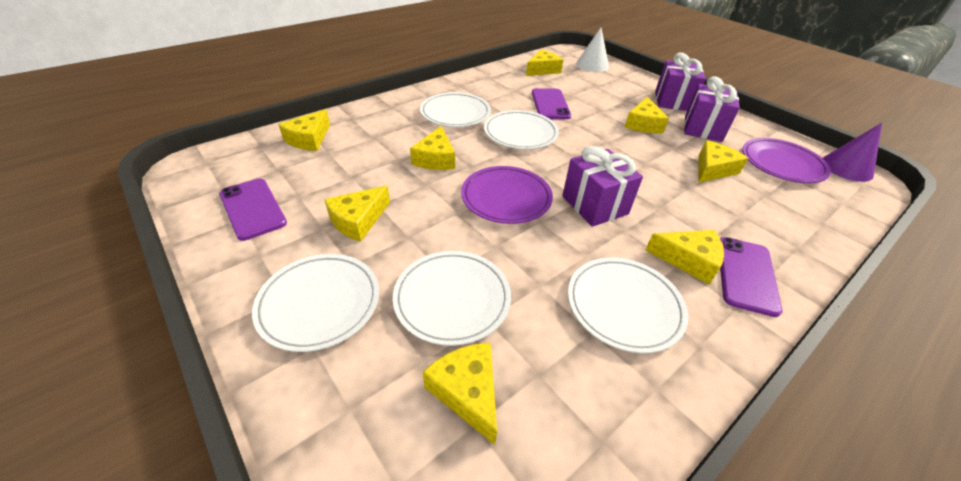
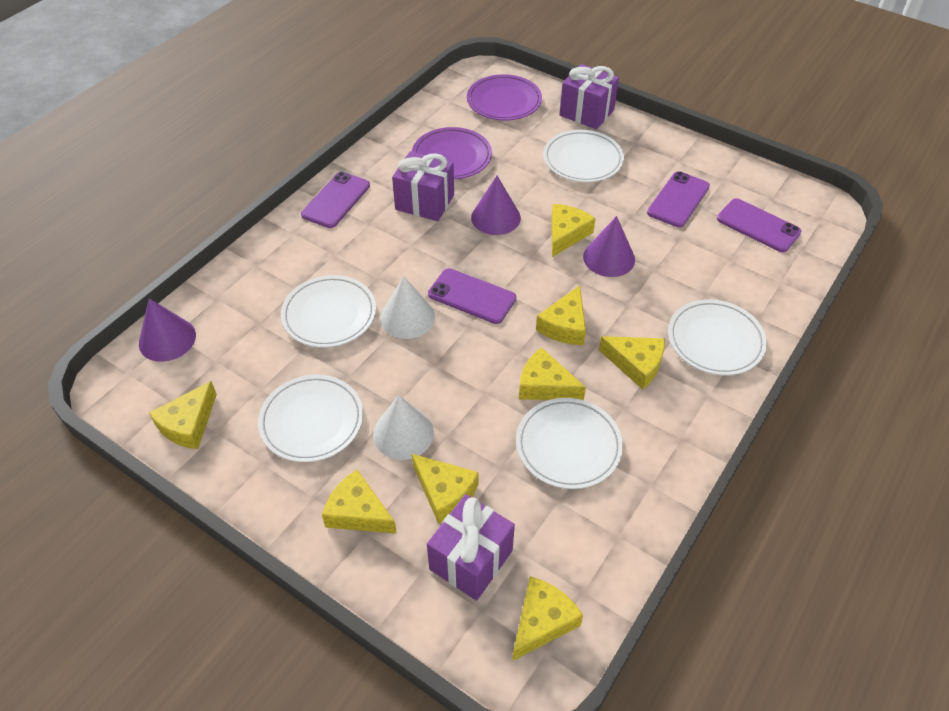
purple cone: 1 -> 3
purple phone: 3 -> 4
white cone: 1 -> 2

